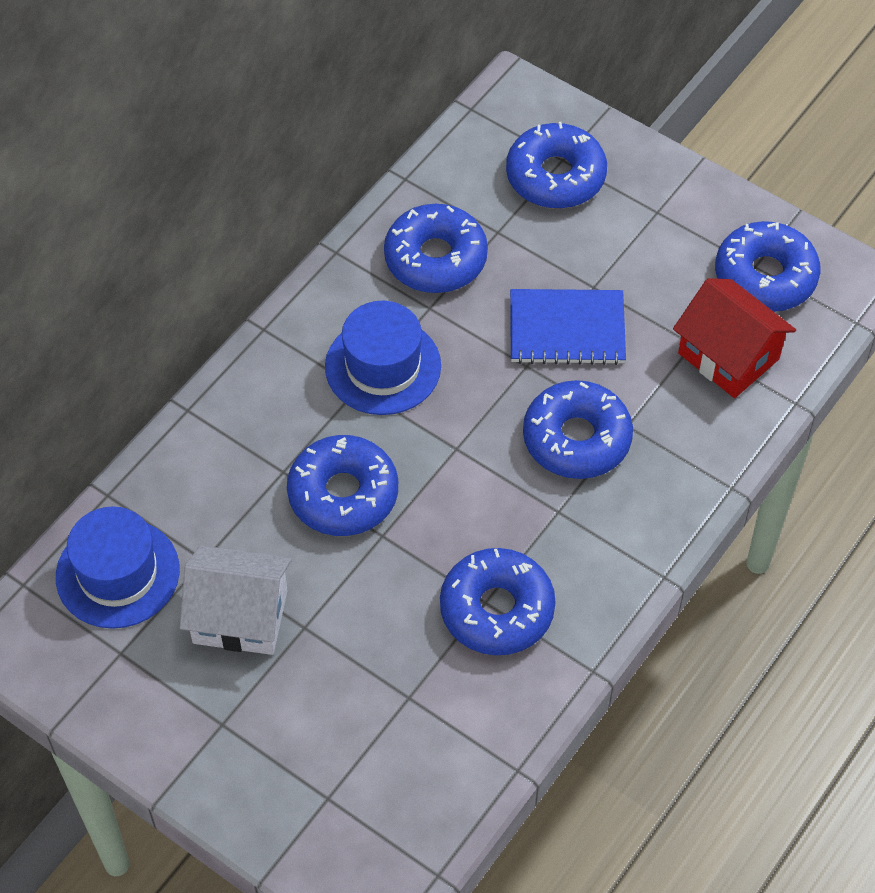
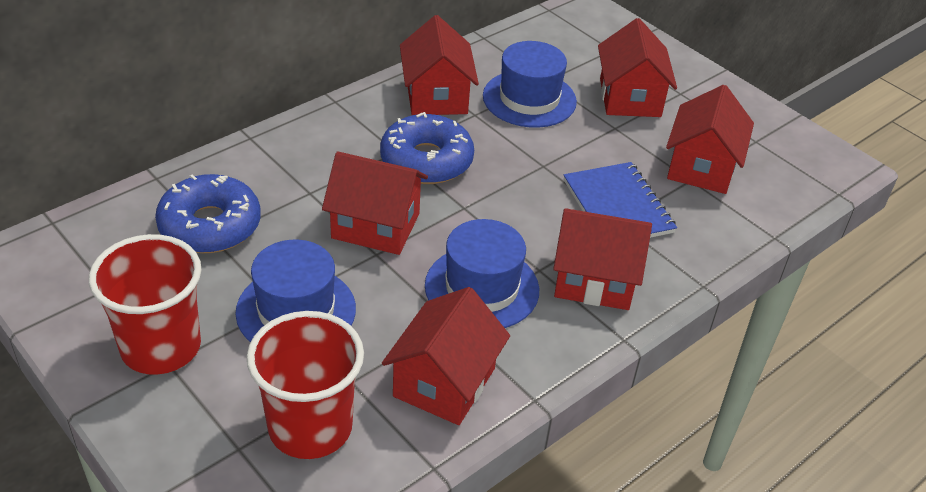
blue donut: 6 -> 2
blue hat: 2 -> 3
red cup: 0 -> 2
red house: 1 -> 6
white house: 1 -> 0

